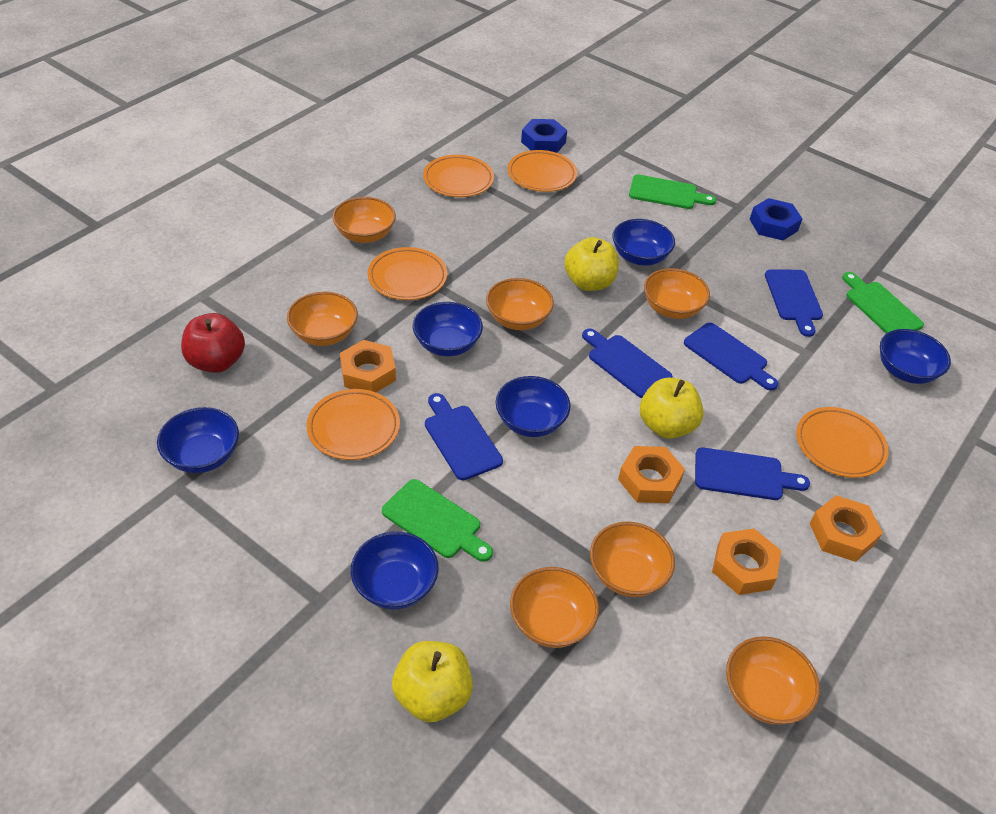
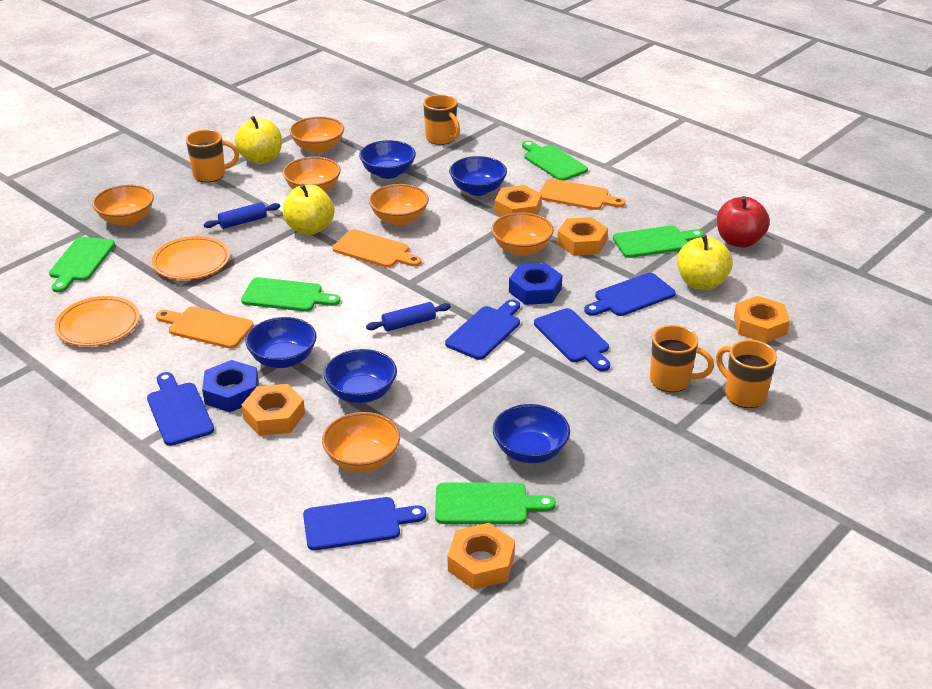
blue bowl: 6 -> 5
blue rolling pin: 0 -> 2
green cutting board: 3 -> 5
orange bowl: 7 -> 6
orange cutting board: 0 -> 3
orange mug: 0 -> 4
orange nut: 4 -> 5
orange plate: 5 -> 2

